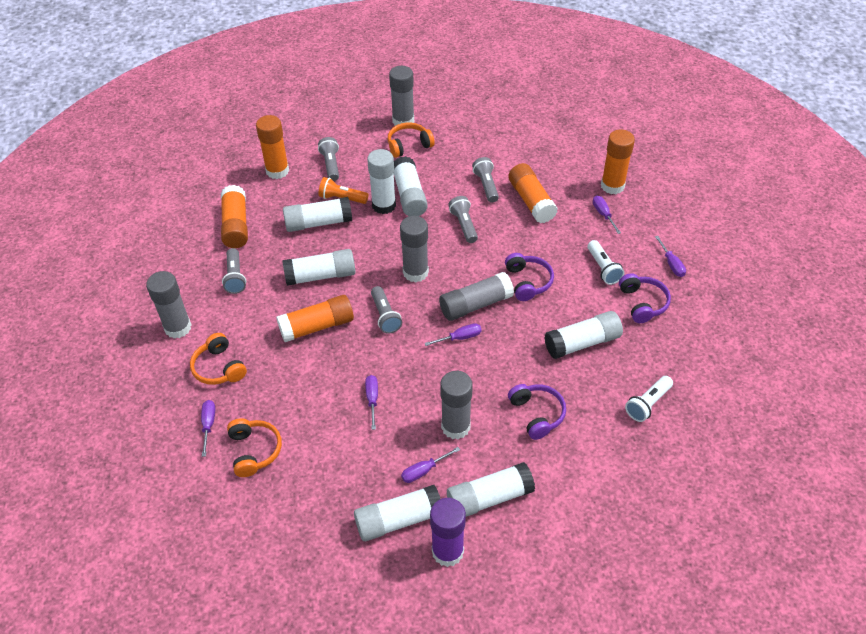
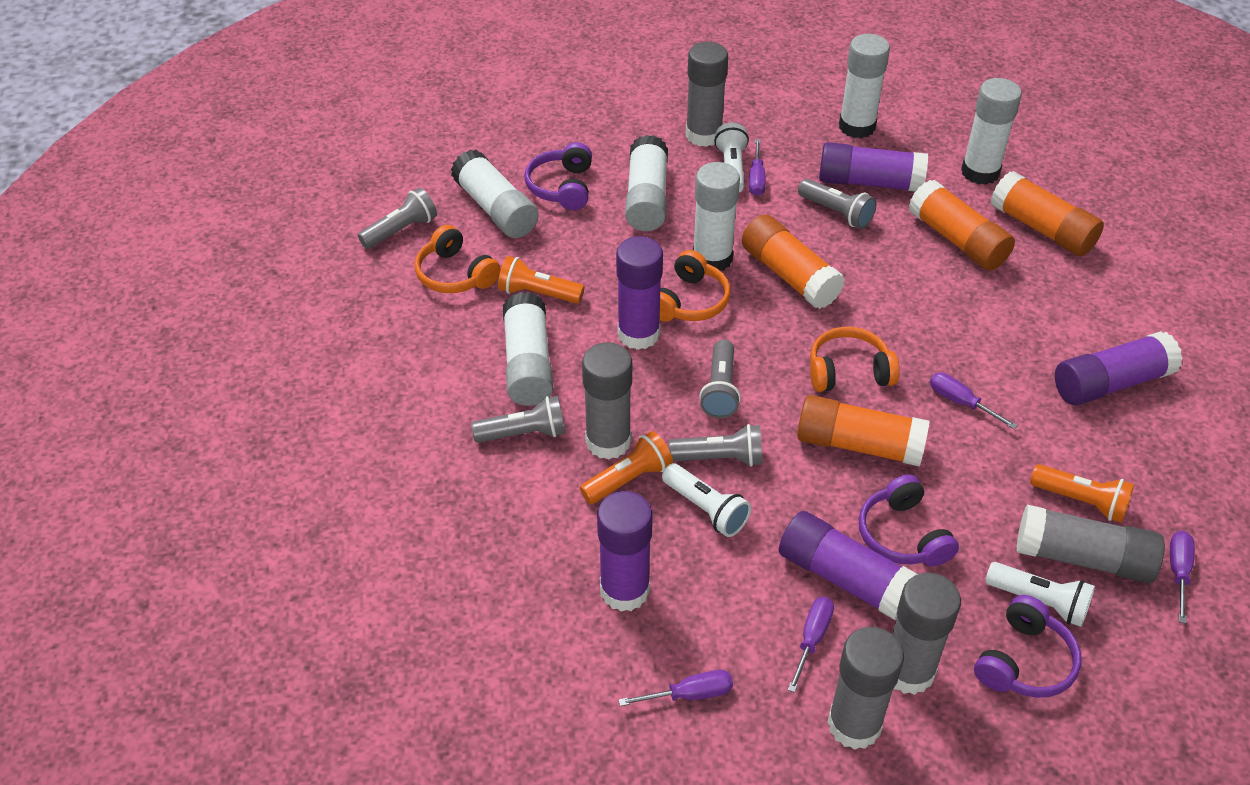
orange flashlight: 1 -> 3
orange glue stick: 5 -> 4
purple glue stick: 1 -> 5
purple screwdriver: 6 -> 5
white flashlight: 2 -> 3
white glue stick: 7 -> 6

